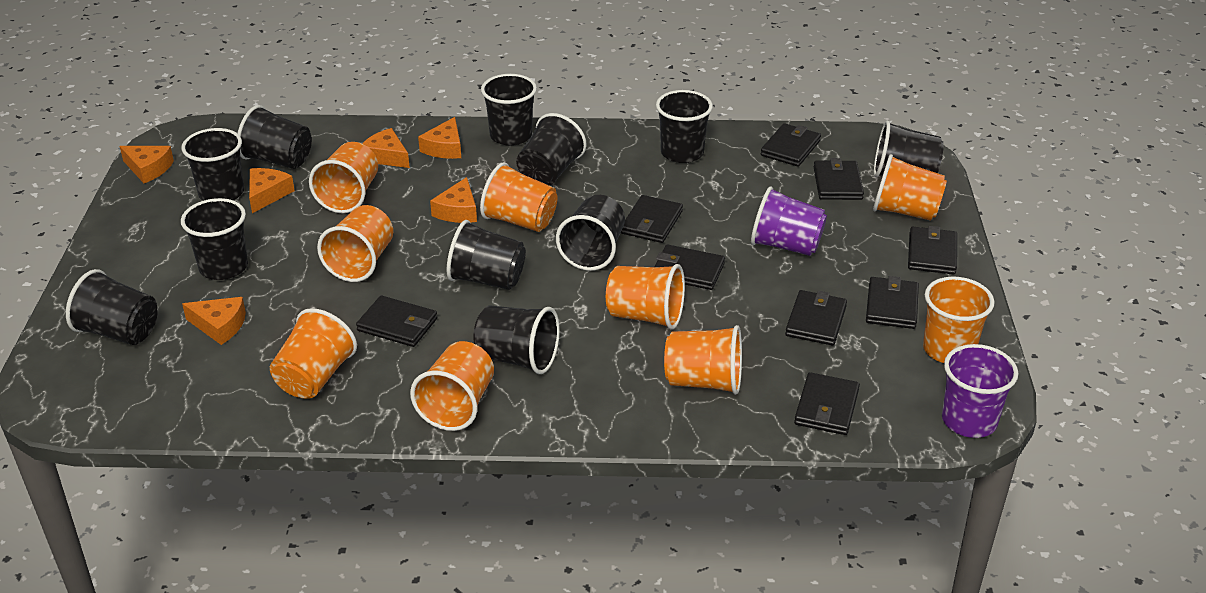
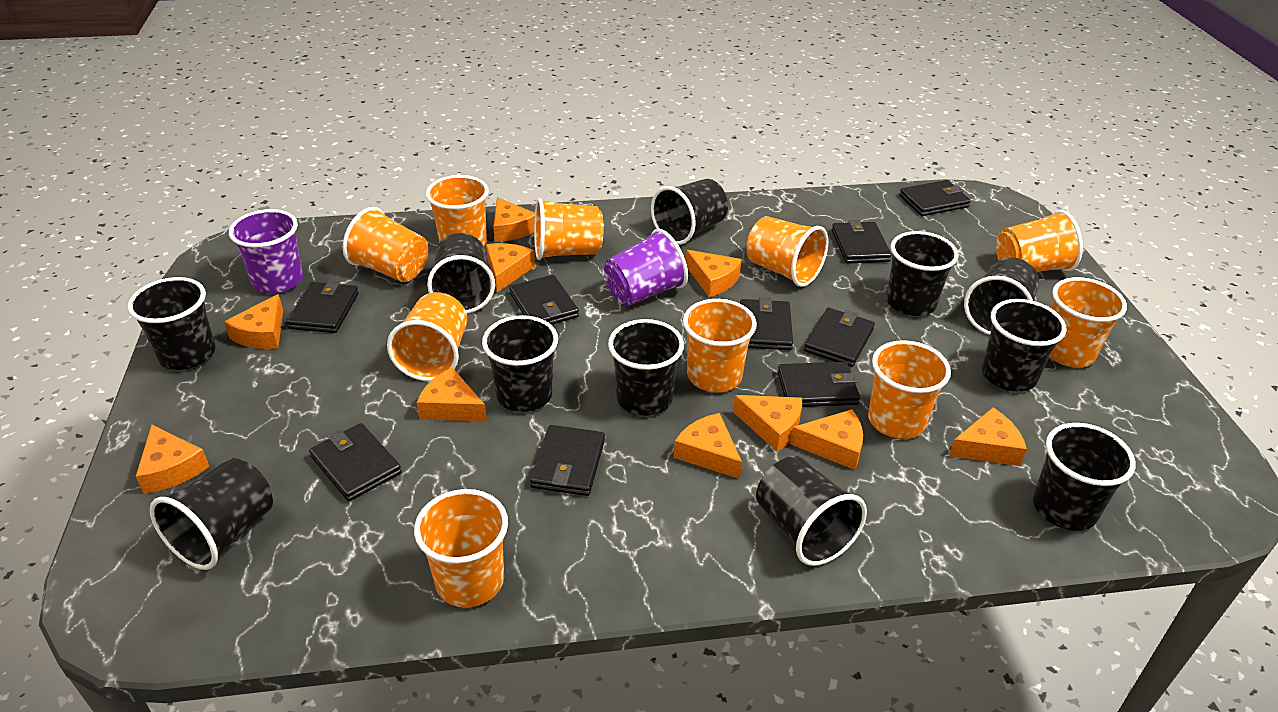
orange cheese: 6 -> 10
orange cup: 9 -> 10

